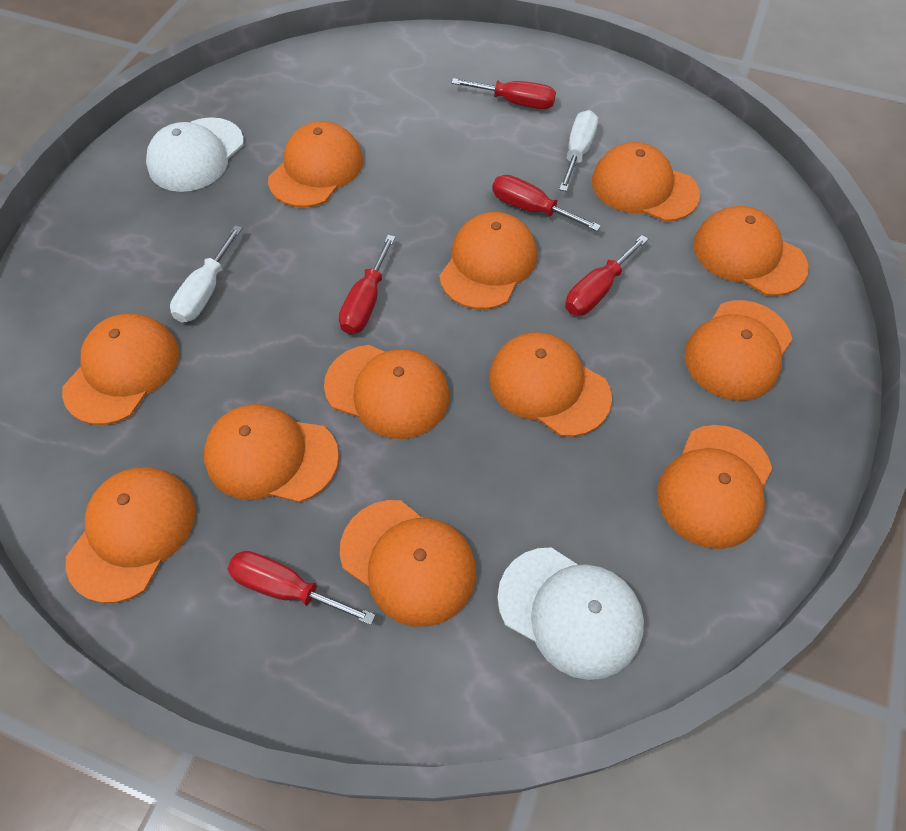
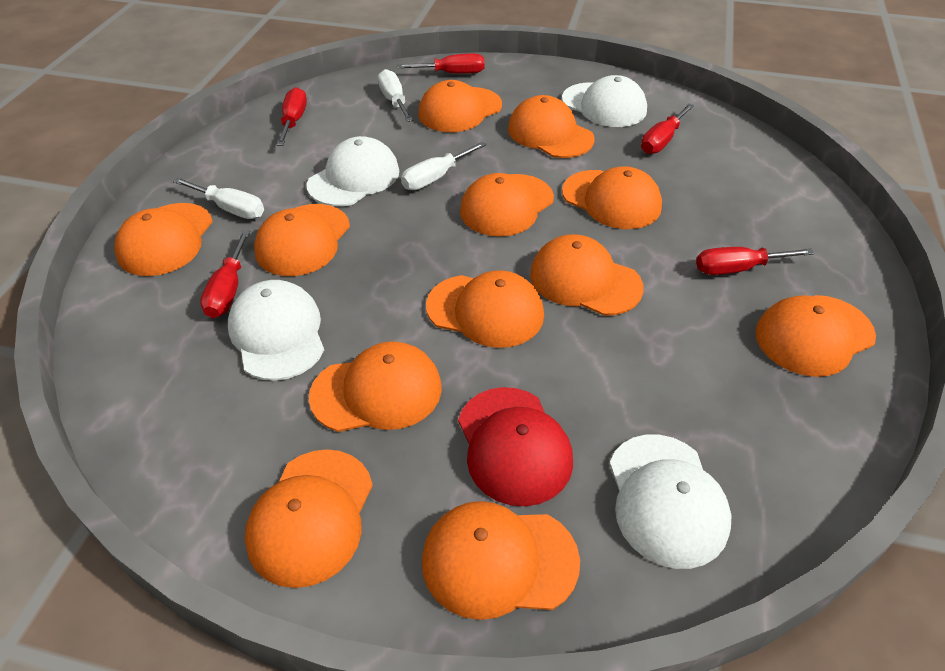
red cap: 0 -> 1
white cap: 2 -> 4
white screwdriver: 2 -> 3

